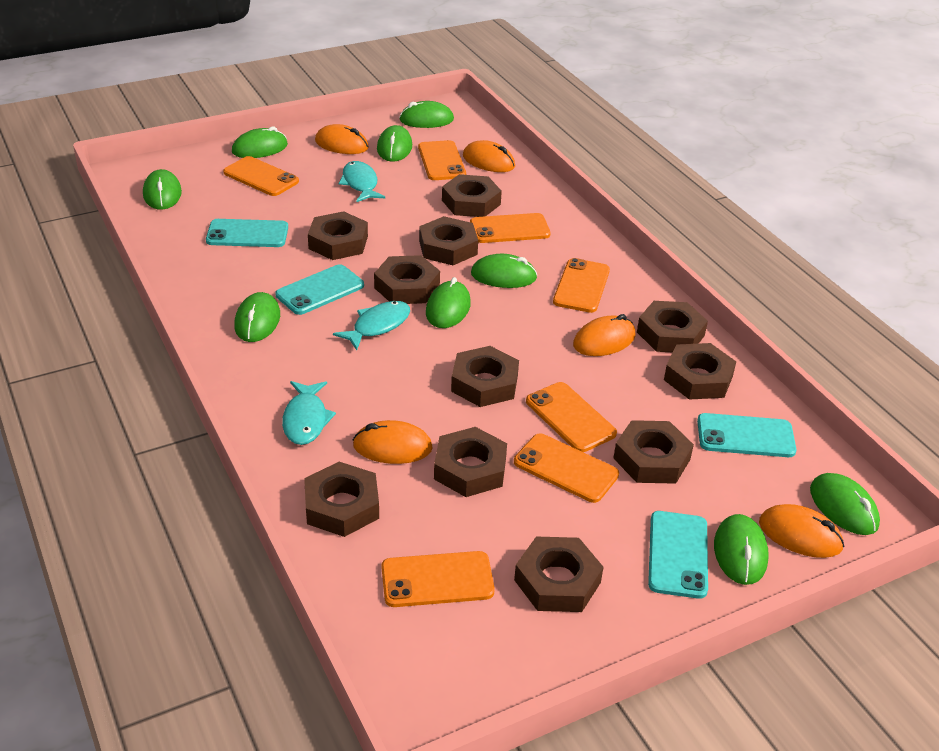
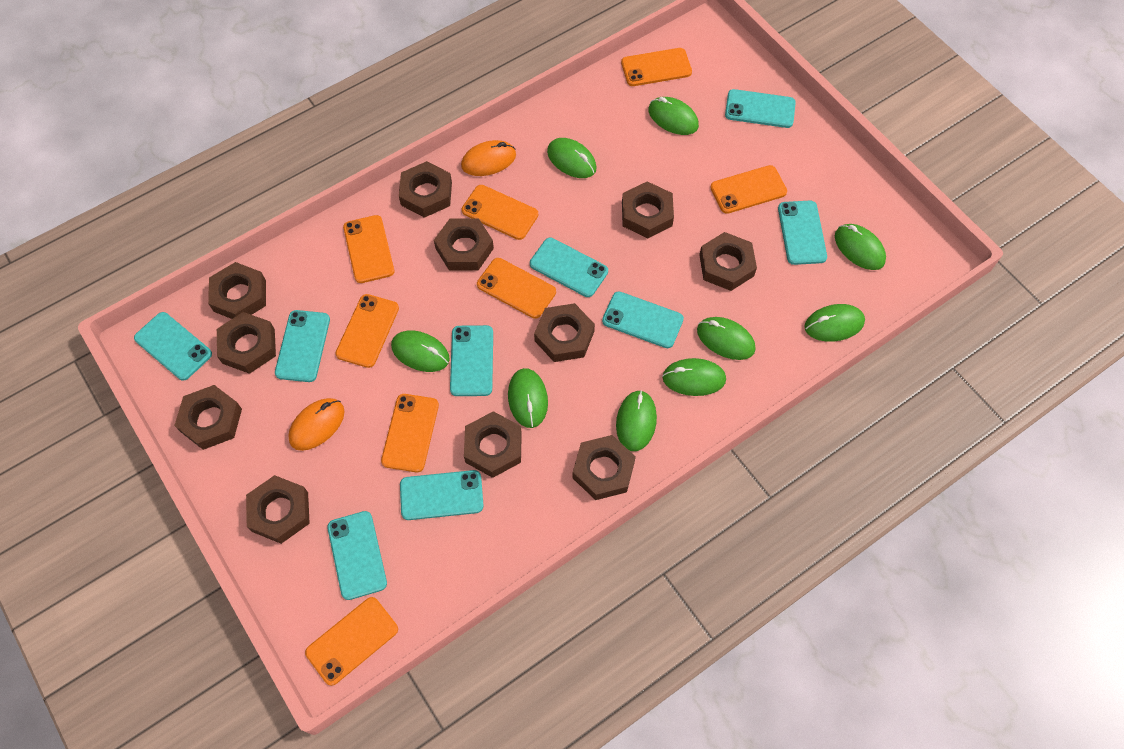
orange mouse: 5 -> 2
orange phone: 7 -> 8
turquoise fish: 3 -> 0
turquoise phone: 4 -> 9

